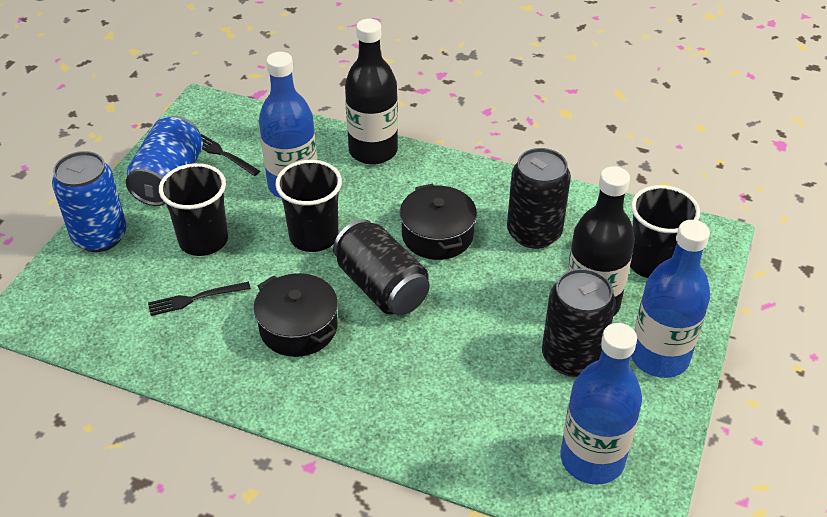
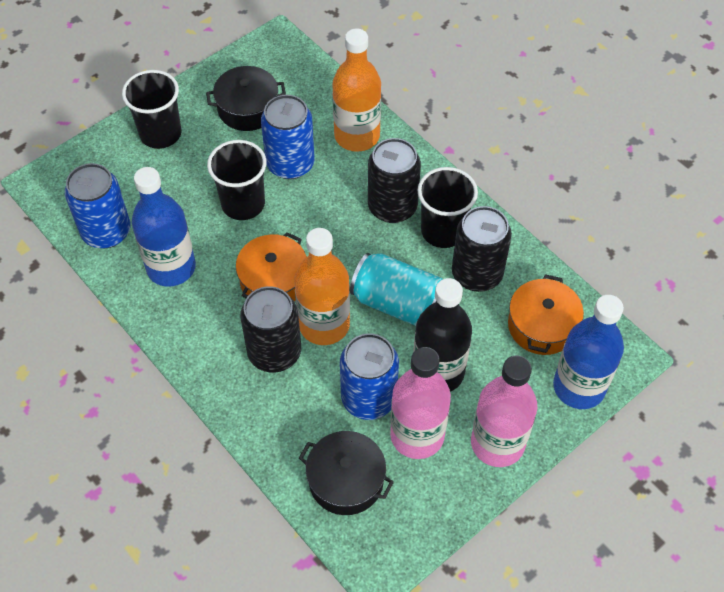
black bottle: 2 -> 1
black fork: 2 -> 0
blue bottle: 3 -> 2
blue can: 2 -> 3
orange bottle: 0 -> 2
orange pot: 0 -> 2
pink bottle: 0 -> 2
turquoise can: 0 -> 1

